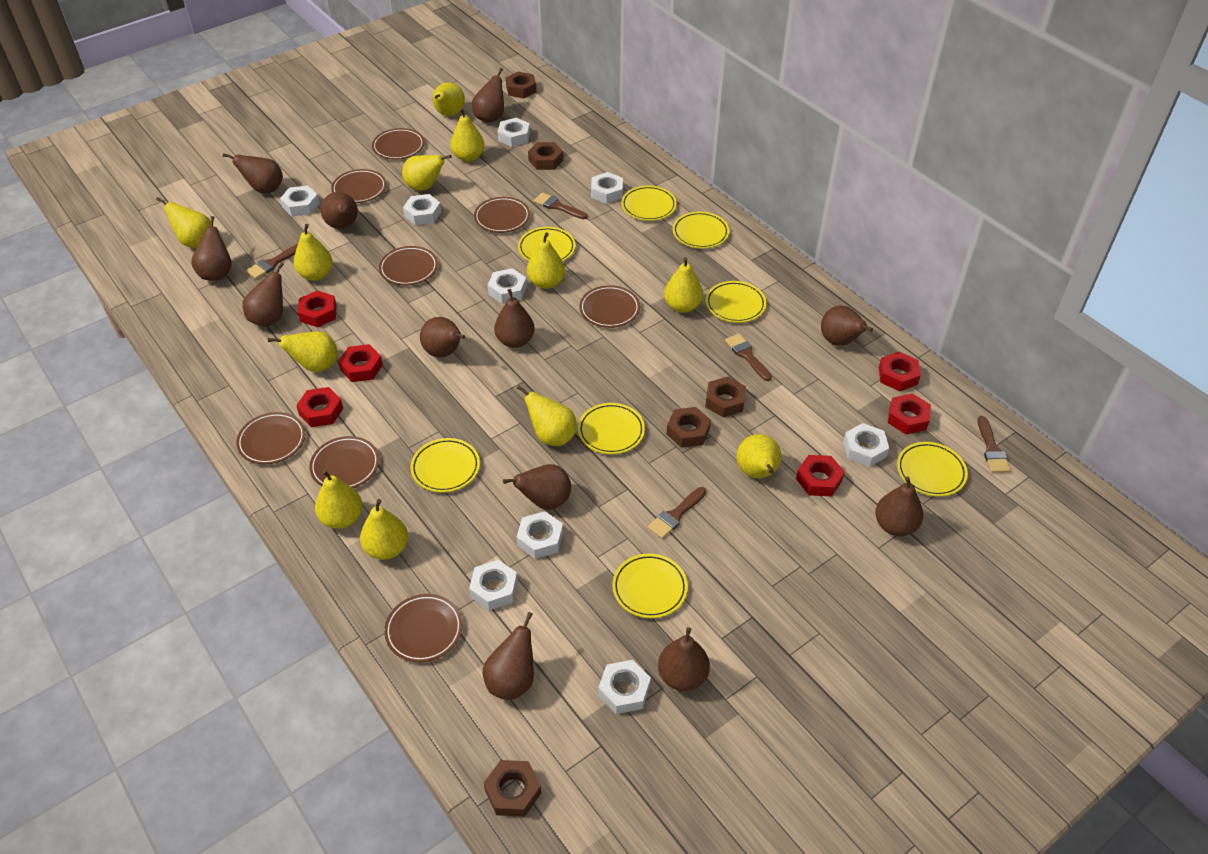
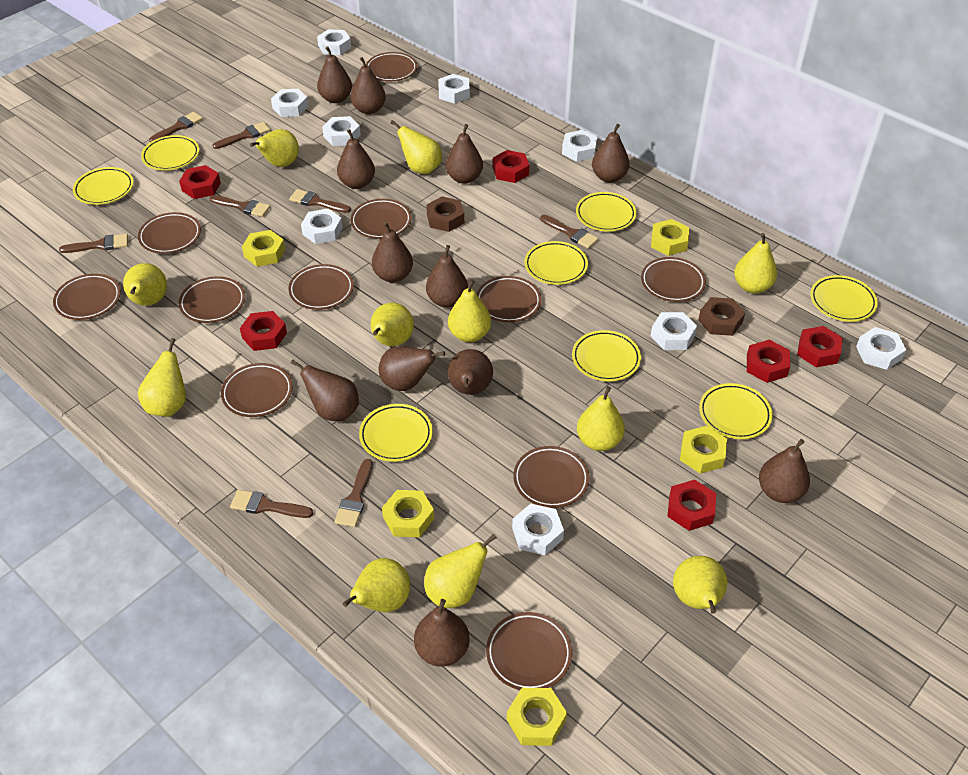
brown brush: 5 -> 8
brown nut: 5 -> 2
brown plate: 8 -> 11
yellow nut: 0 -> 5
yellow pear: 12 -> 11

